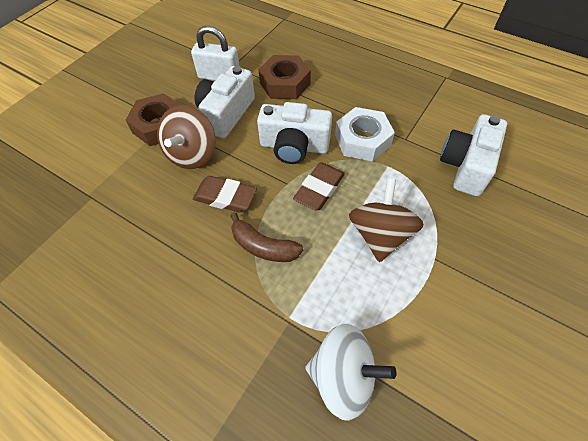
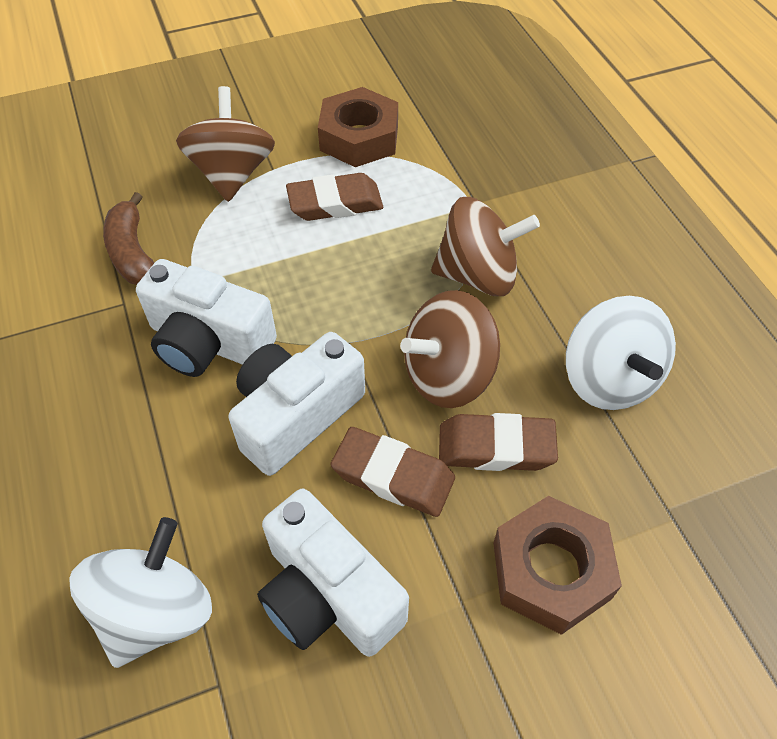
brown eraser: 2 -> 3
brown spinning top: 2 -> 3
white nut: 1 -> 0
white padlock: 1 -> 0
white spinning top: 1 -> 2

